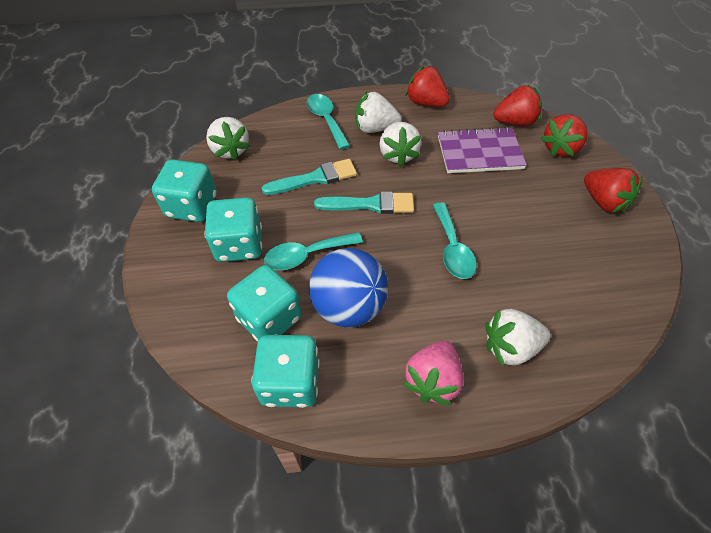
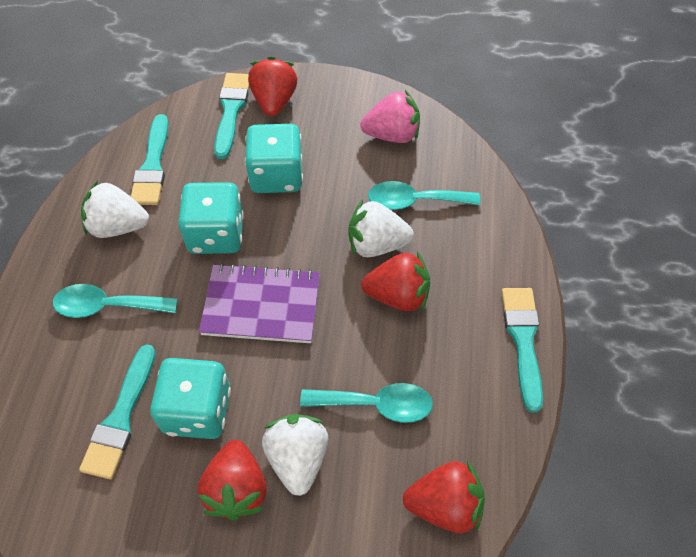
blue ball: 1 -> 0
turquoise brush: 2 -> 4
turquoise dice: 4 -> 3
white strawberry: 4 -> 3

